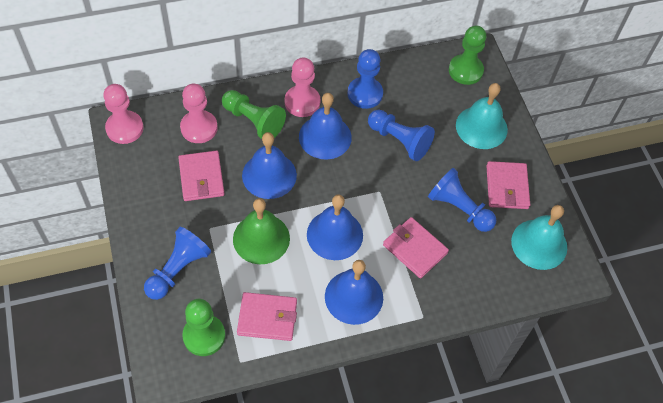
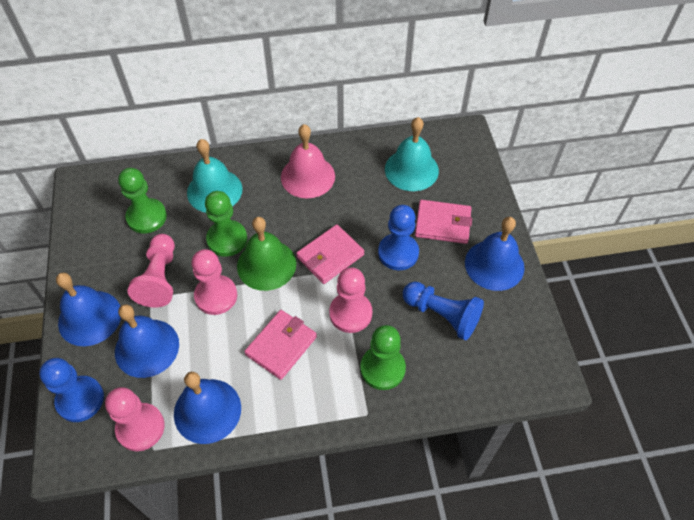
blue pawn: 4 -> 3
pink bell: 0 -> 1
pink pawn: 3 -> 4
pink wallet: 4 -> 3

